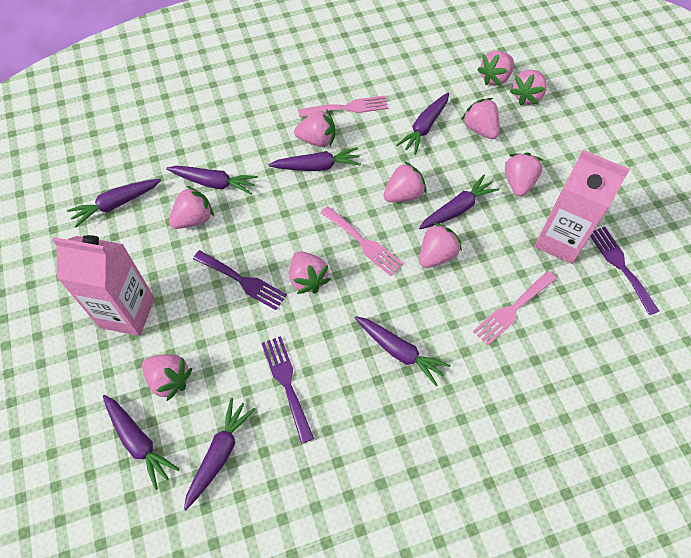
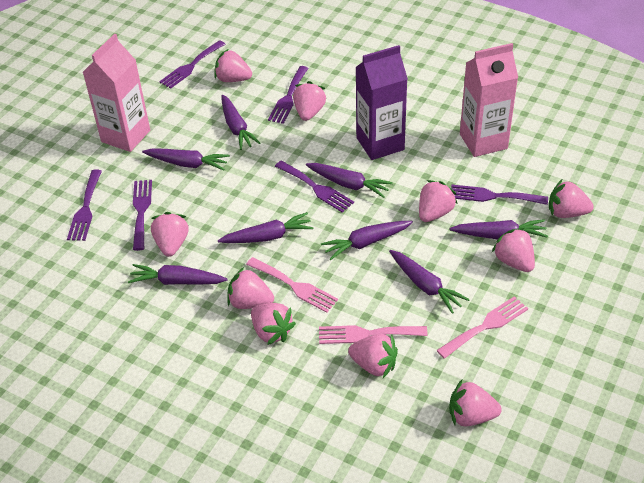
purple carton: 0 -> 1
purple fork: 3 -> 6

